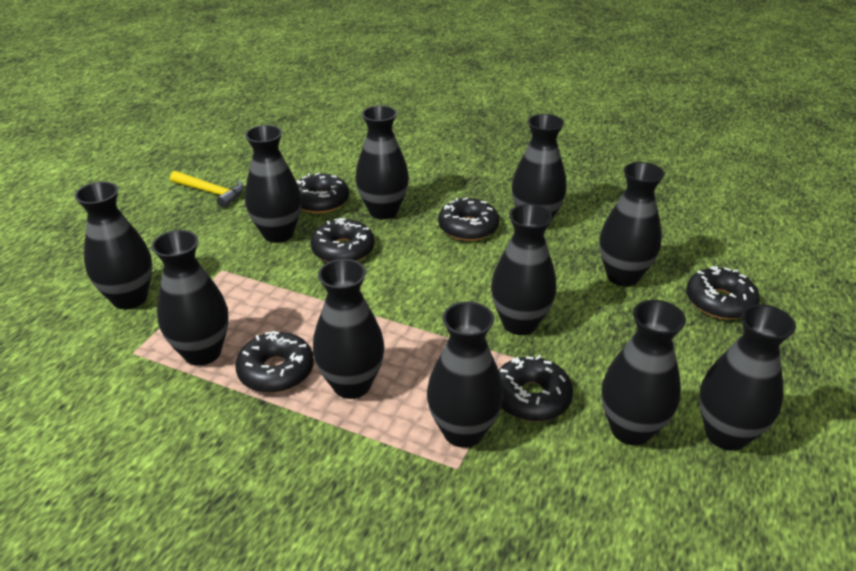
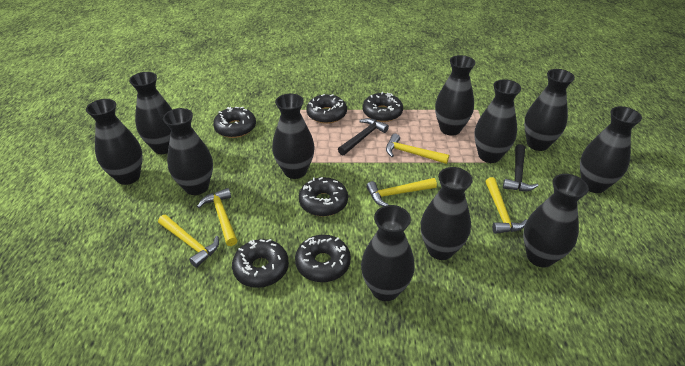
black hammer: 0 -> 2
yellow hammer: 1 -> 5

